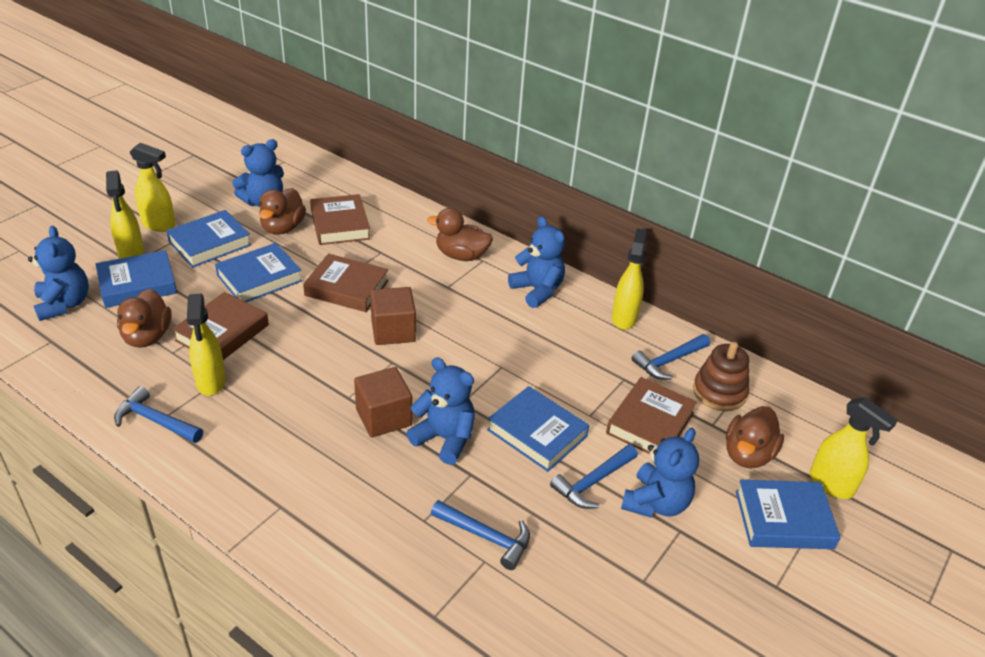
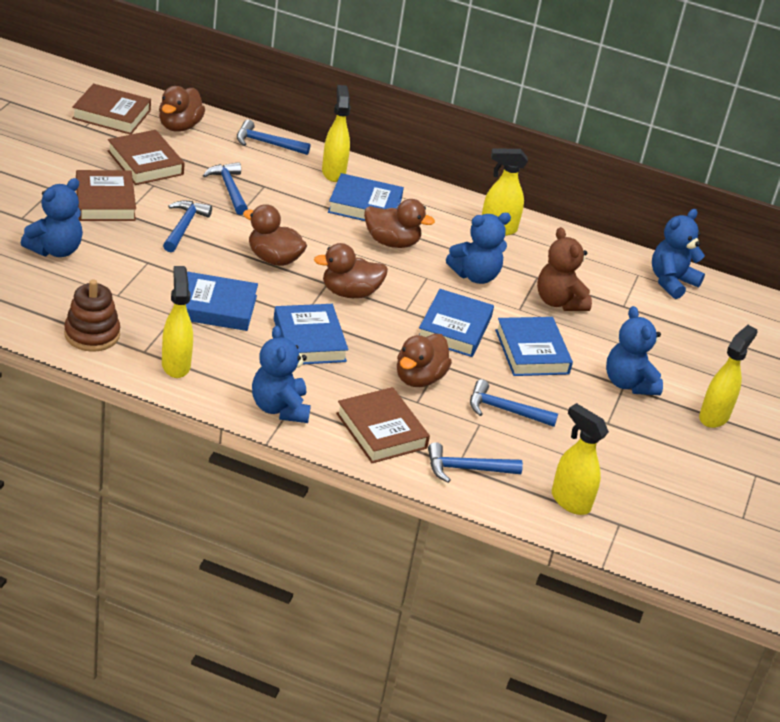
blue hammer: 4 -> 5
brown cube: 2 -> 0
brown duck: 4 -> 5
brown teddy bear: 0 -> 1

